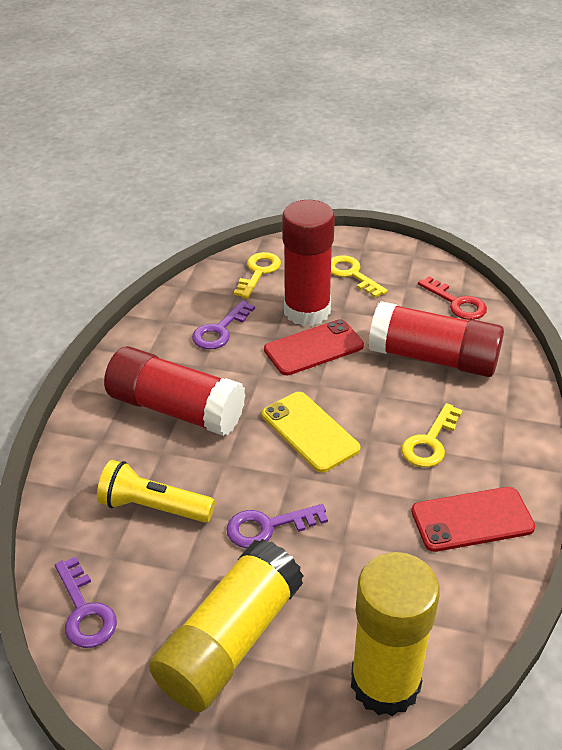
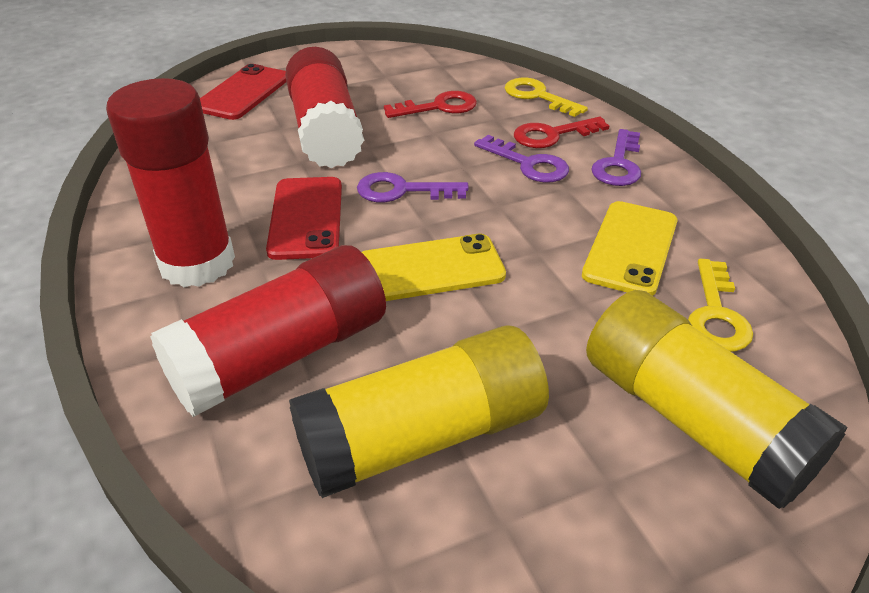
red key: 1 -> 2
yellow flashlight: 1 -> 0
yellow key: 3 -> 2
yellow phone: 1 -> 2

